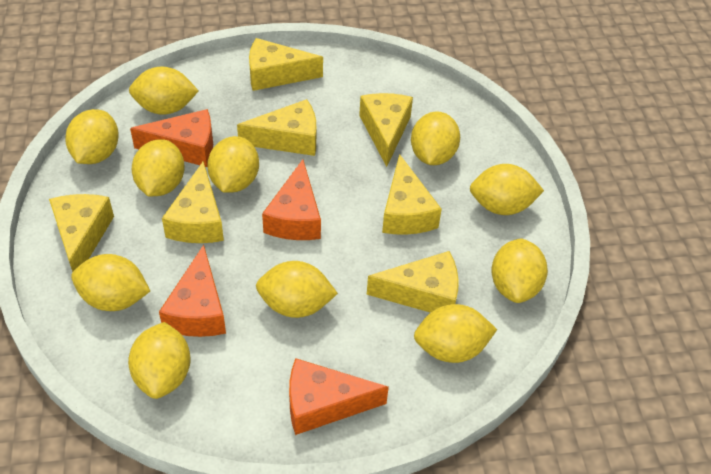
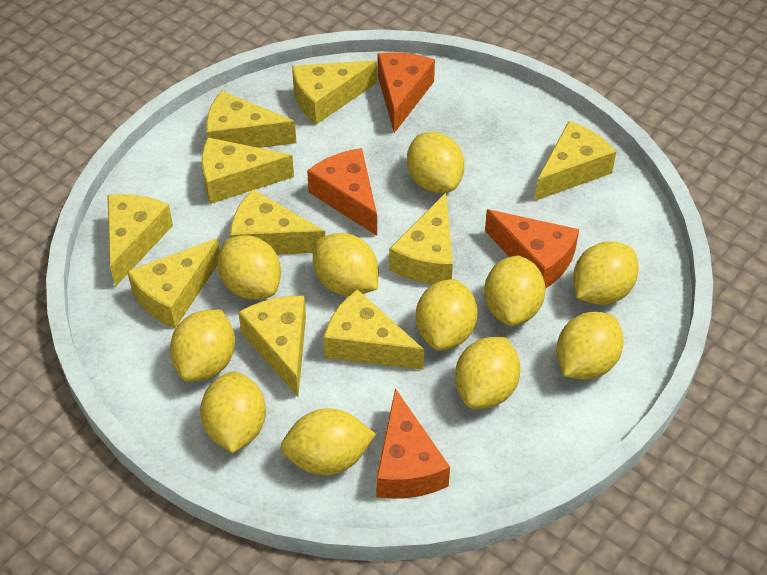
yellow cheese: 7 -> 10

